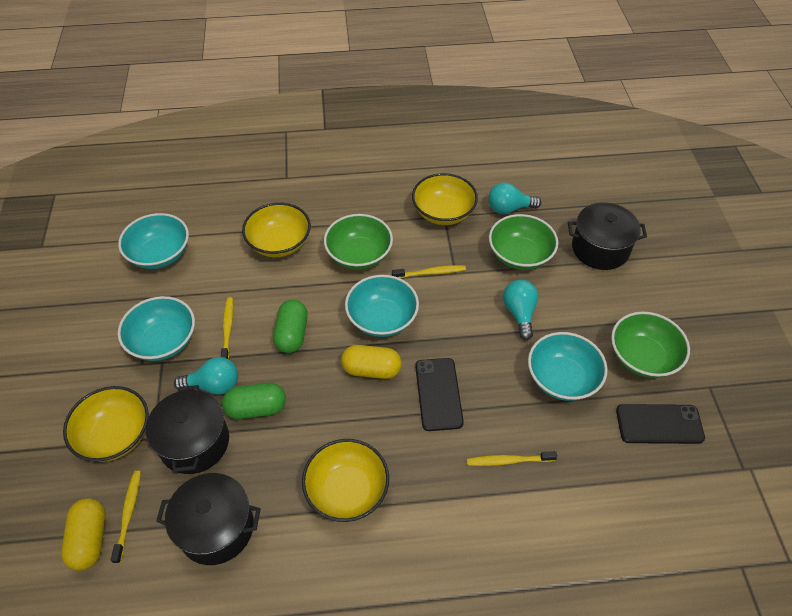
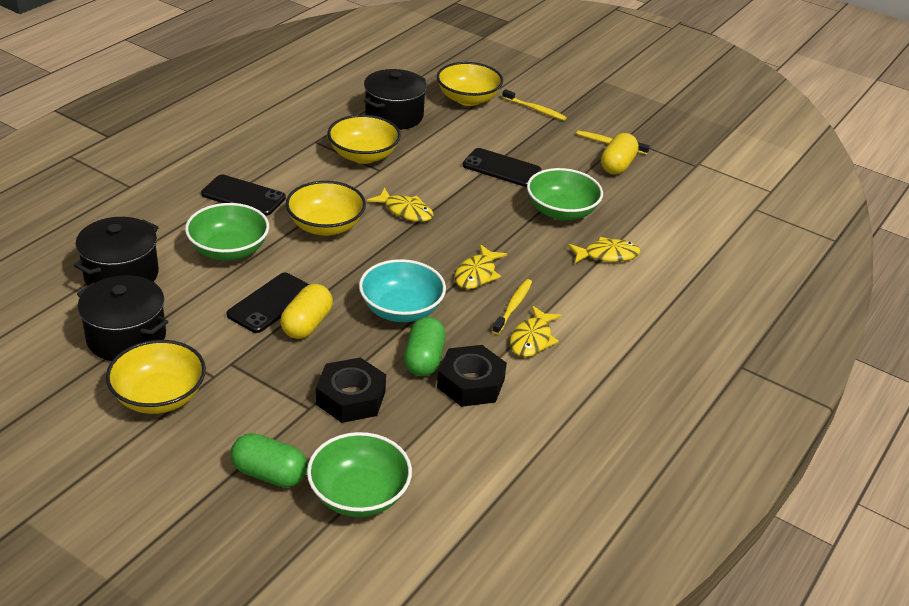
black nut: 0 -> 2
black phone: 2 -> 3
turquoise bowl: 4 -> 1
turquoise light bulb: 3 -> 0
yellow fish: 0 -> 4
yellow toothbrush: 4 -> 3

